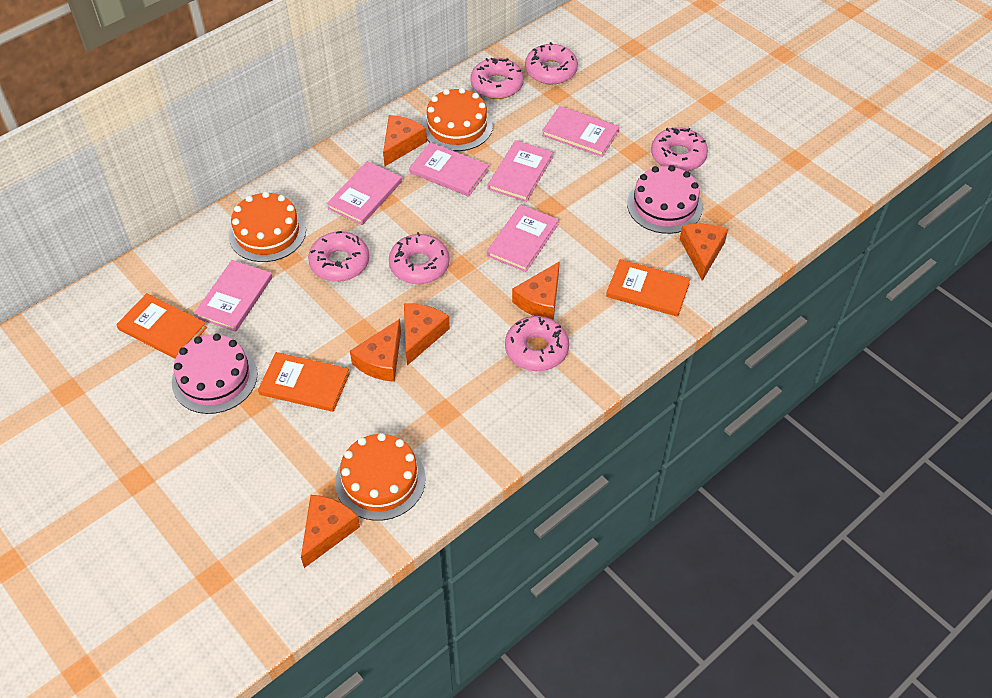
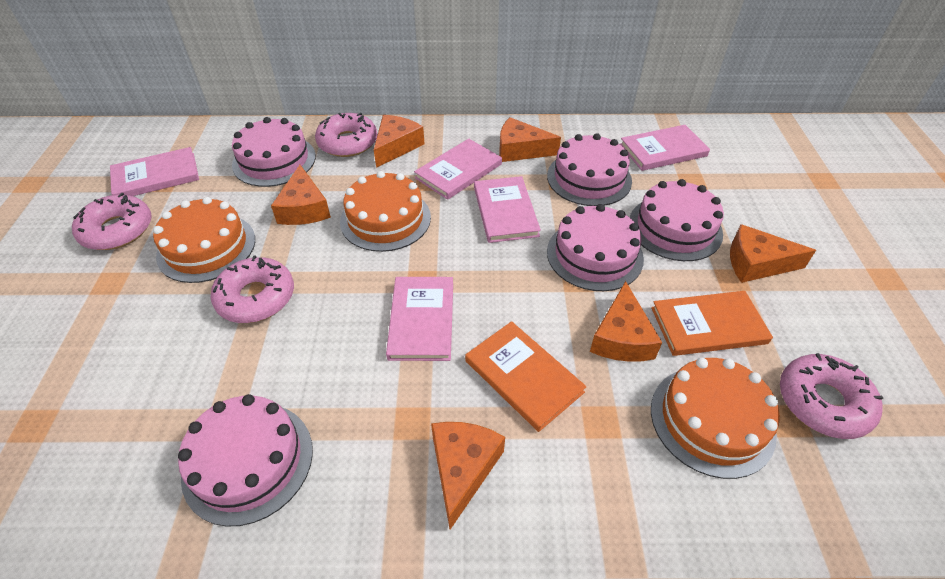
orange book: 3 -> 2
pink book: 6 -> 5
pink cake: 2 -> 5
pink donut: 6 -> 4

